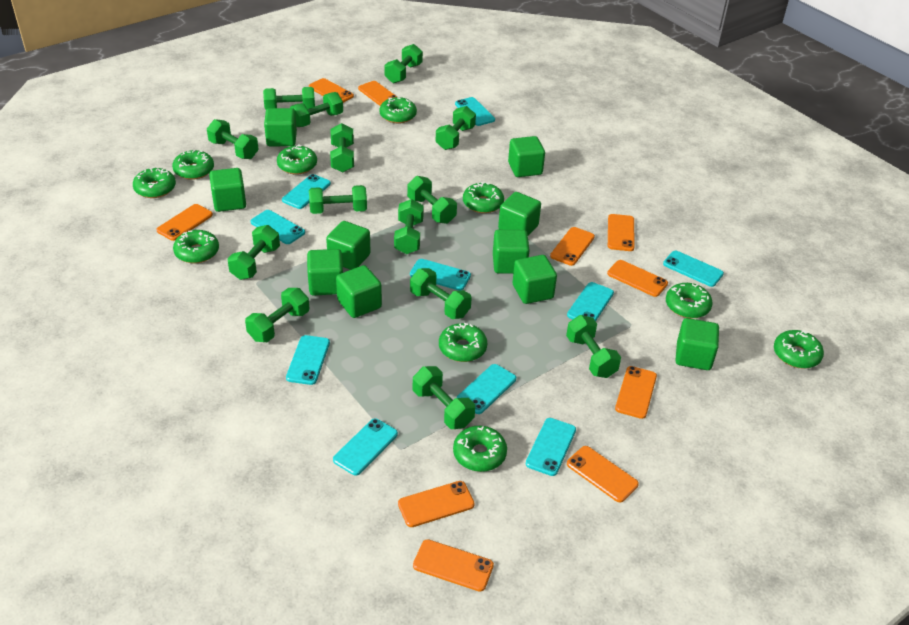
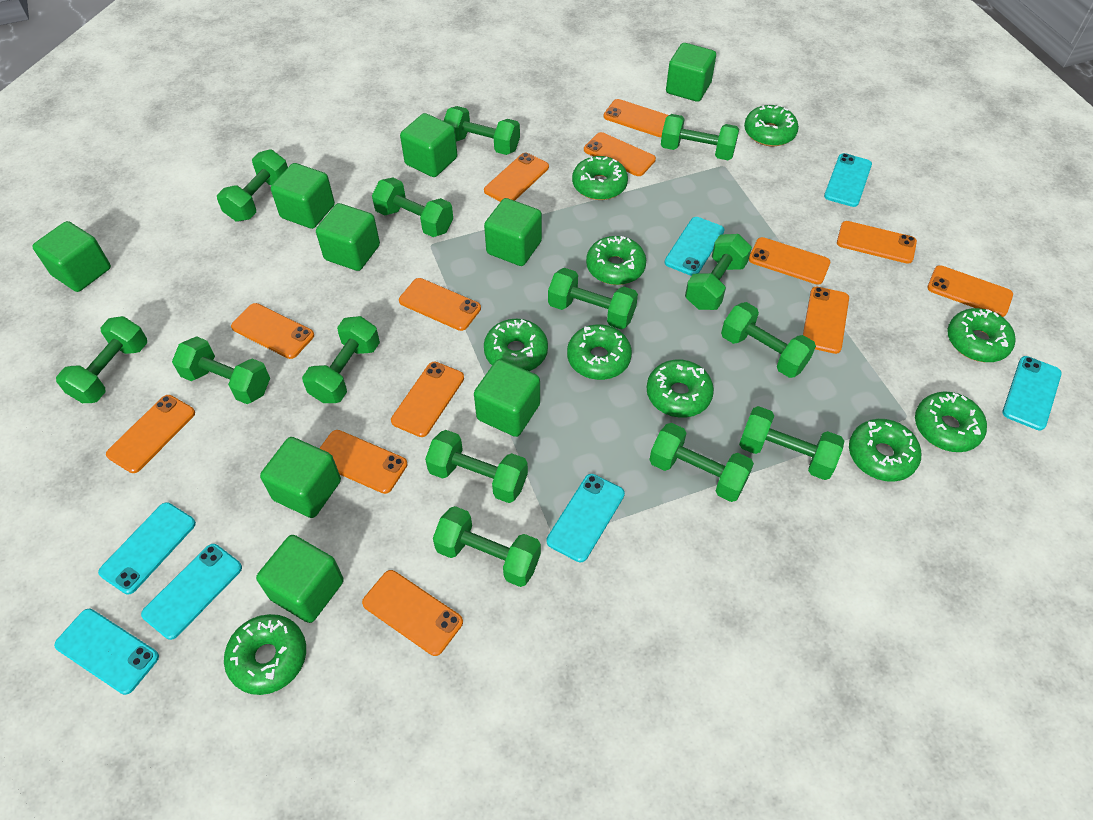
green cube: 10 -> 9
orange phone: 10 -> 13
turquoise phone: 10 -> 7

